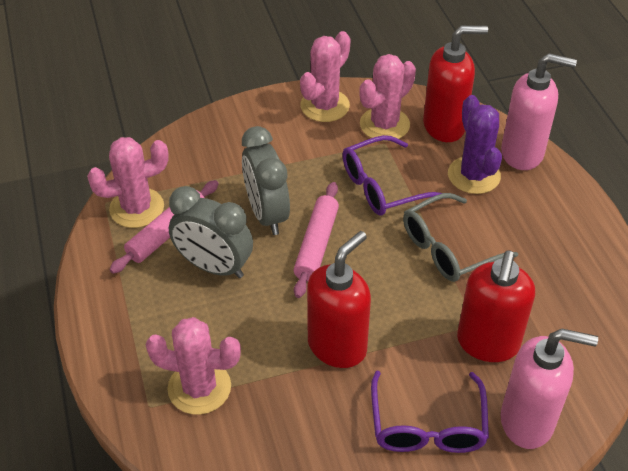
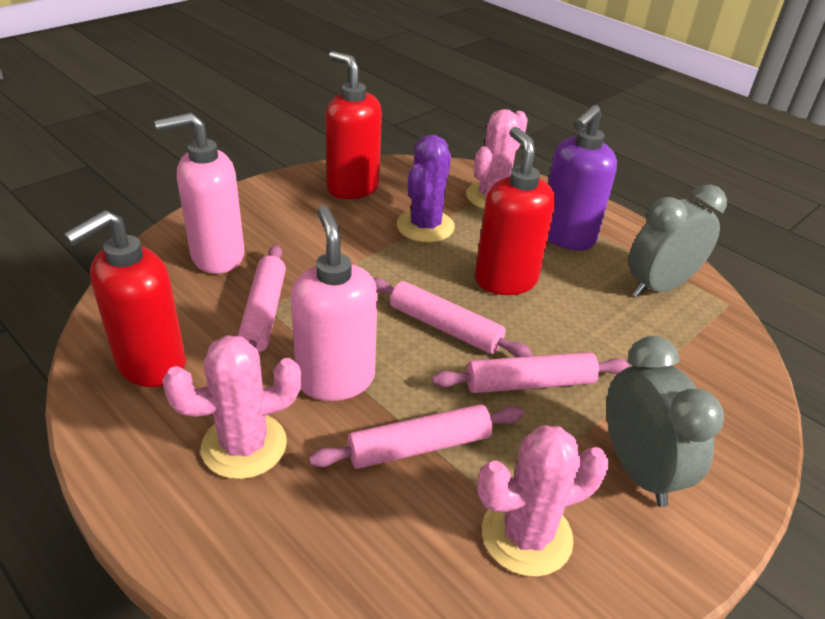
grey glasses: 1 -> 0
pink cactus: 4 -> 3
pink rolling pin: 2 -> 4
purple glasses: 2 -> 0
purple soap dispenser: 0 -> 1

